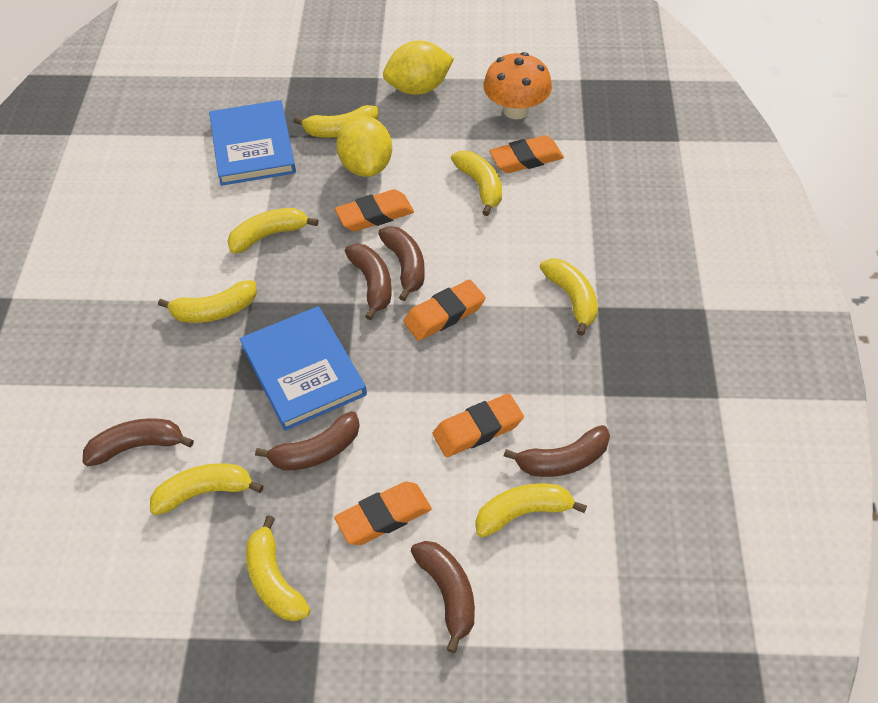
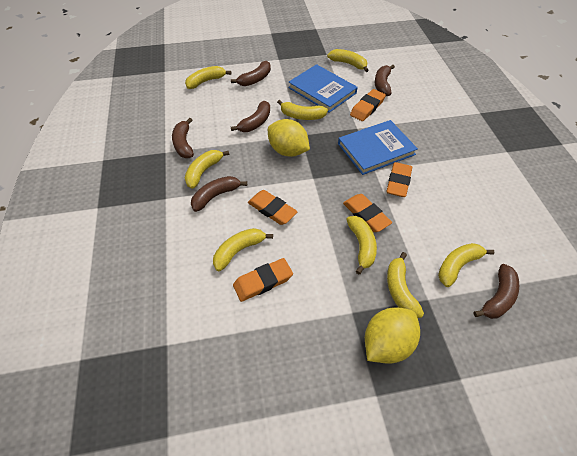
orange mushroom: 1 -> 0

